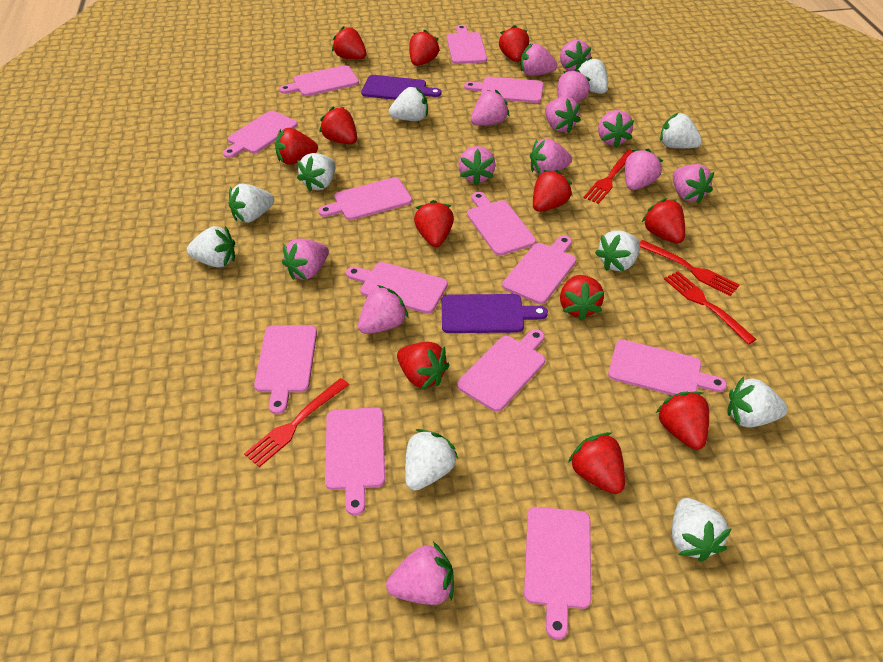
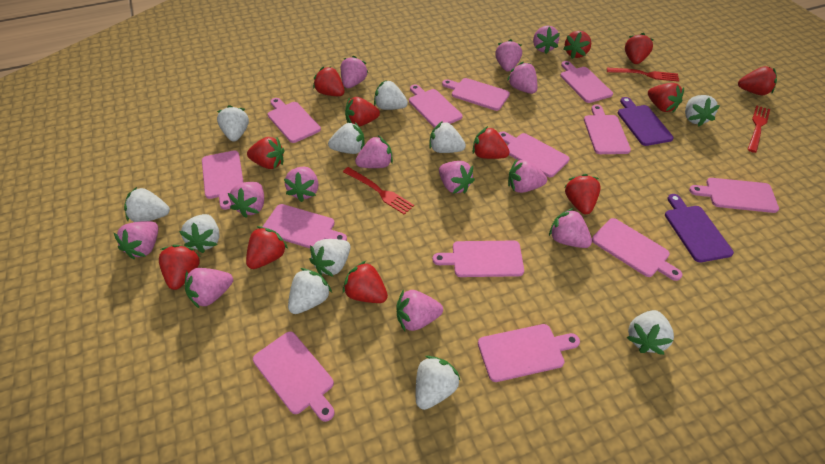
red fork: 4 -> 3
white strawberry: 10 -> 11

